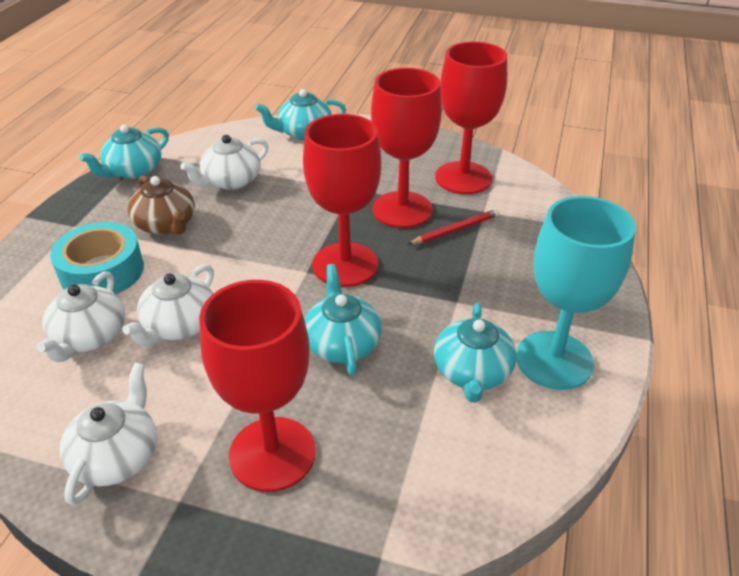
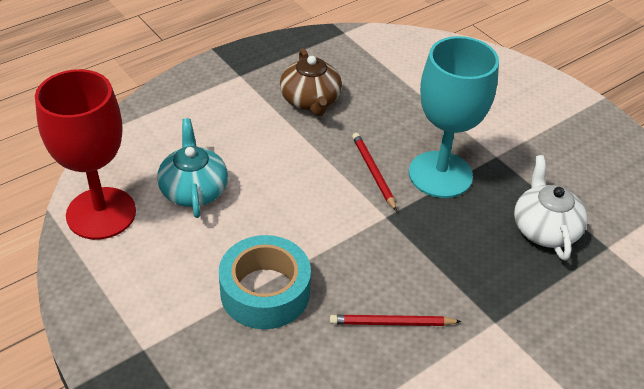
red goblet: 4 -> 1
red pencil: 1 -> 2
turquoise teapot: 4 -> 1
white teapot: 4 -> 1

